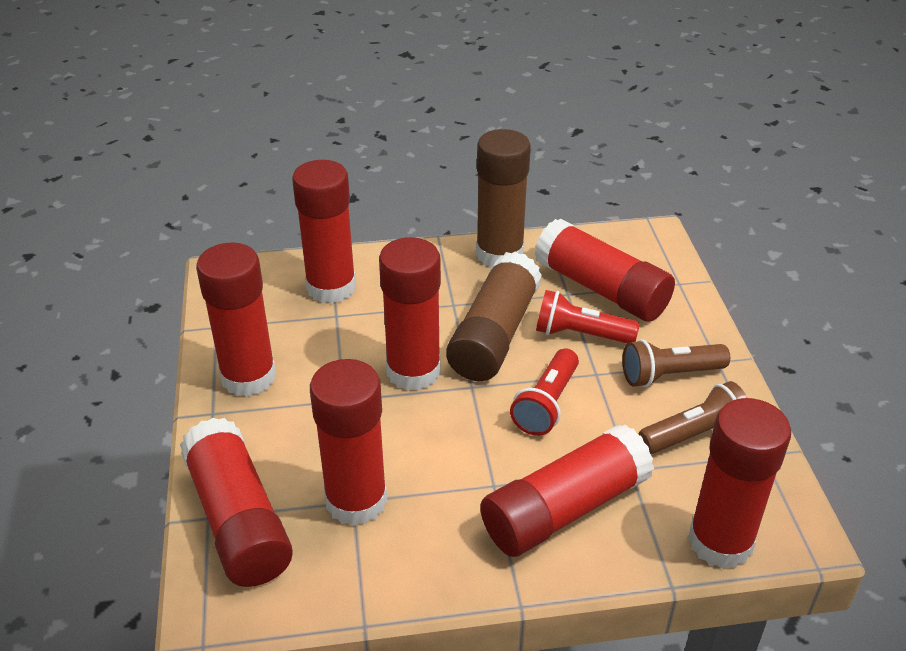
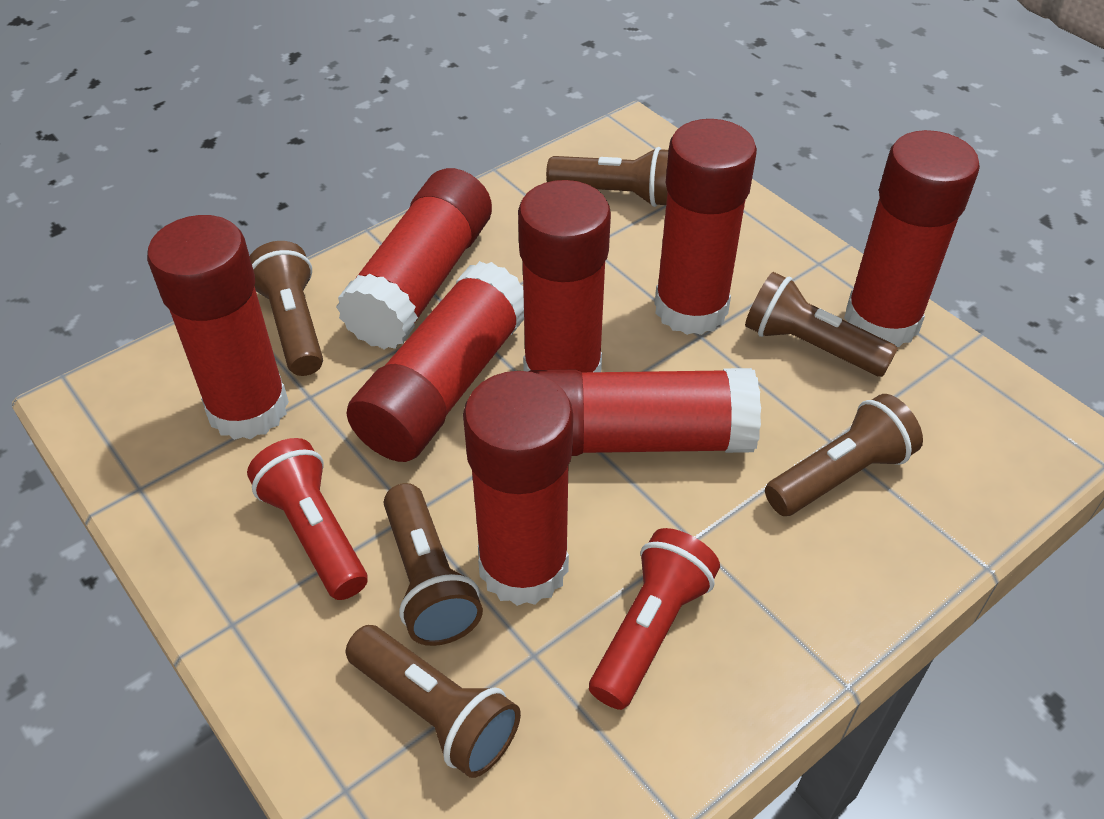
brown flashlight: 2 -> 6
brown glue stick: 2 -> 0

